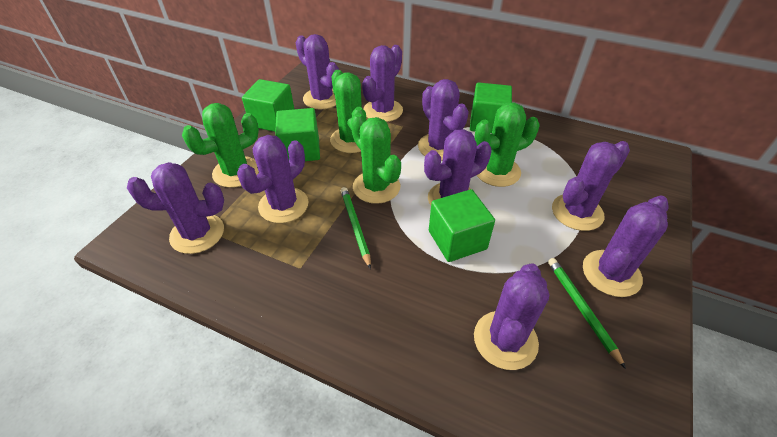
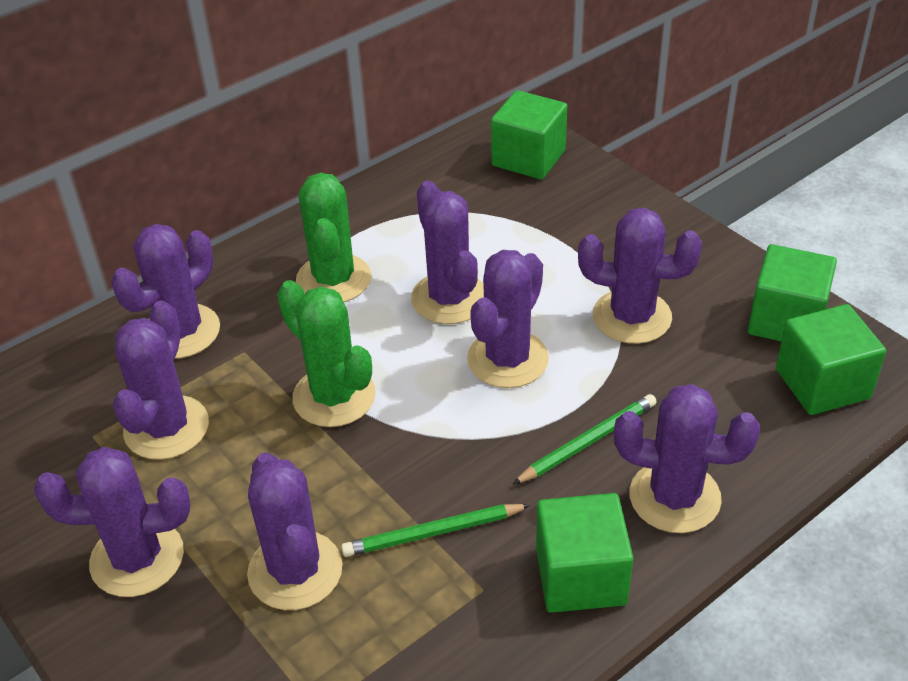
green cactus: 4 -> 2
purple cactus: 9 -> 8

